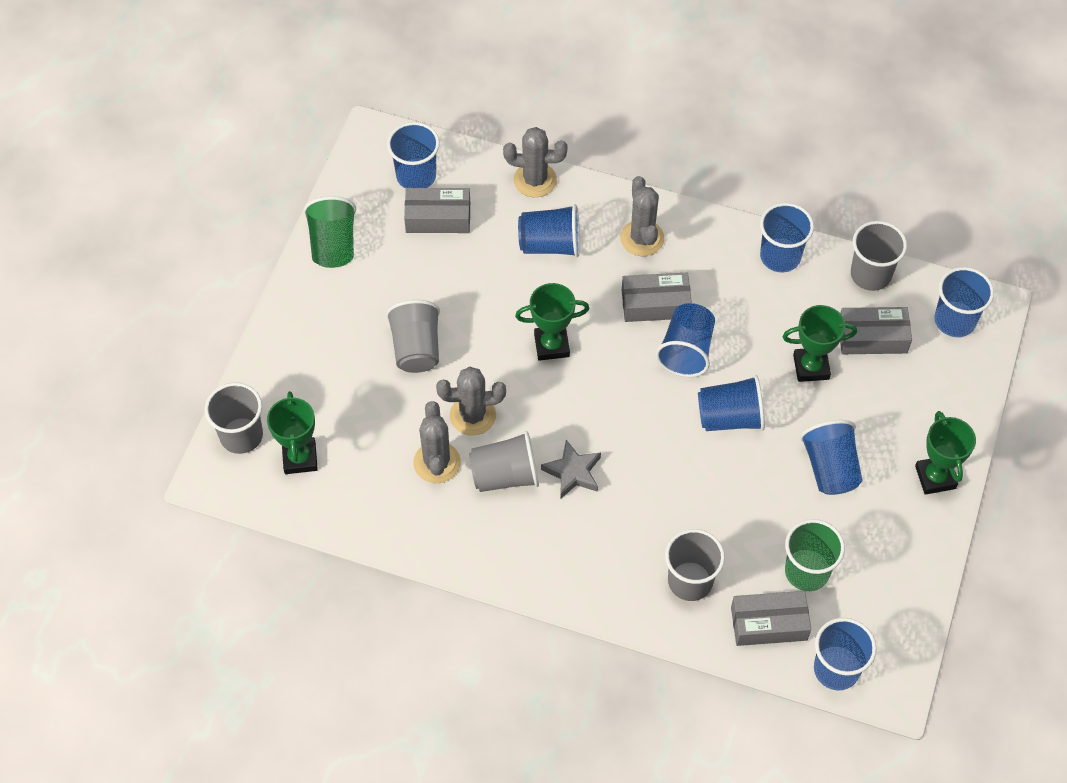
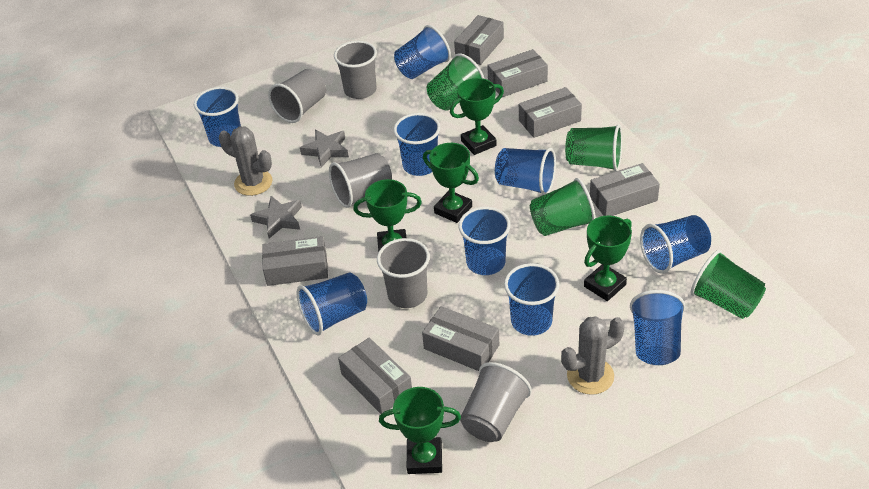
blue cup: 8 -> 9
green cup: 2 -> 4
green trophy: 4 -> 5
grey box: 4 -> 7
grey cactus: 4 -> 2
grey star: 1 -> 2

